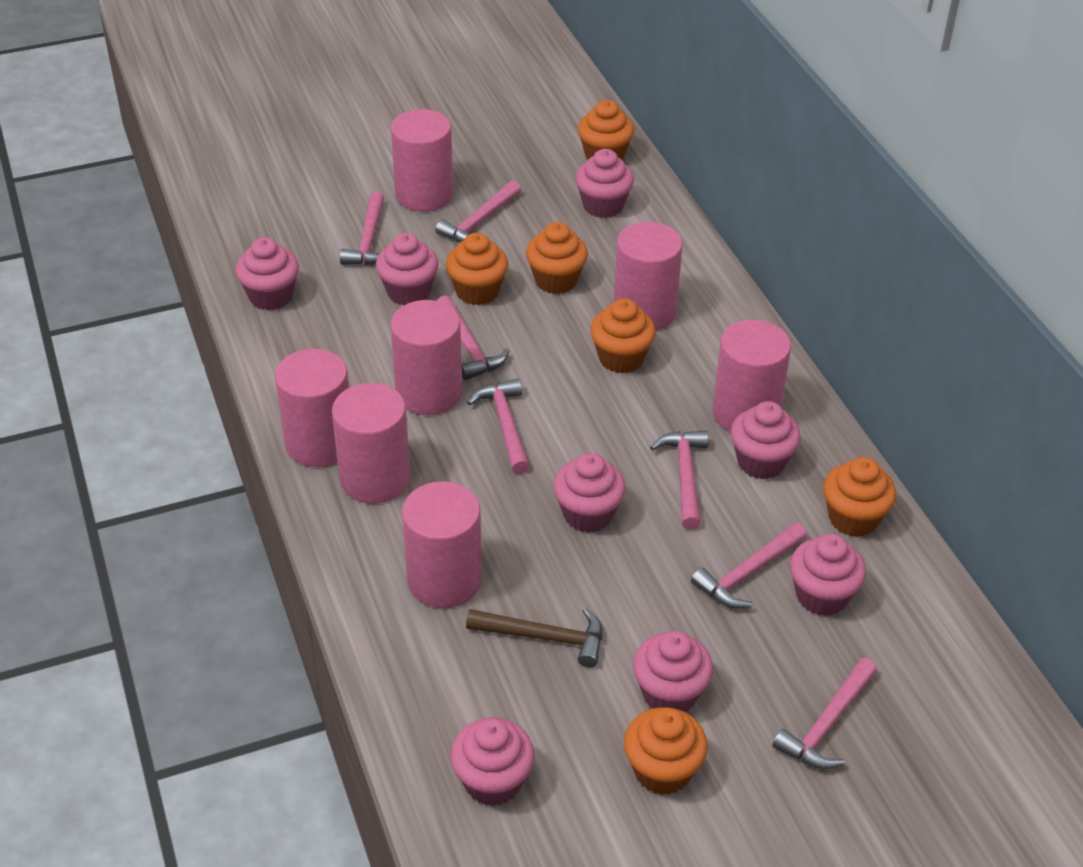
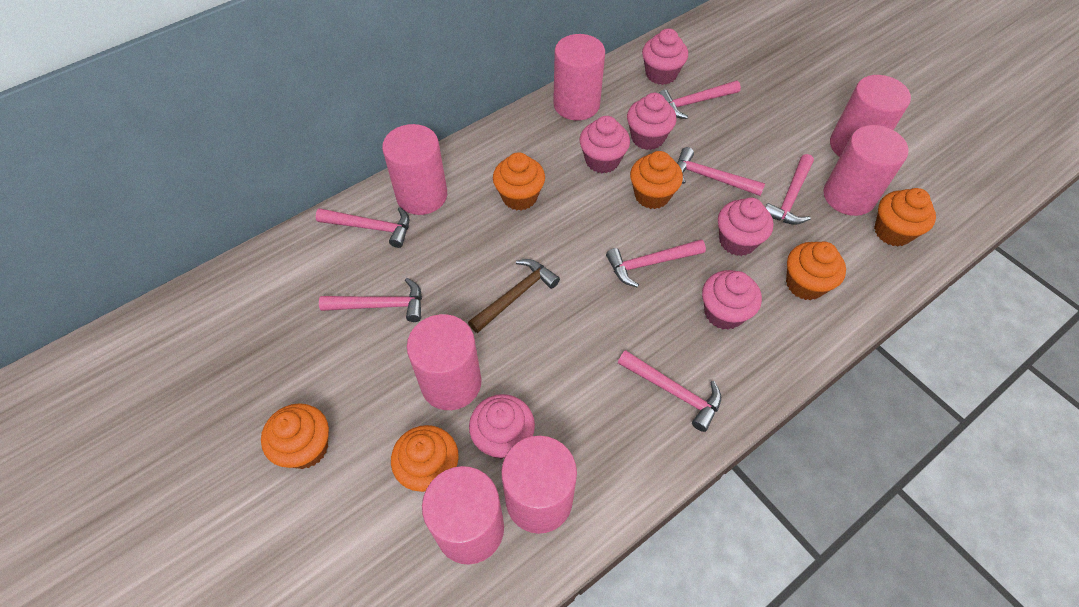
pink cupcake: 8 -> 6

